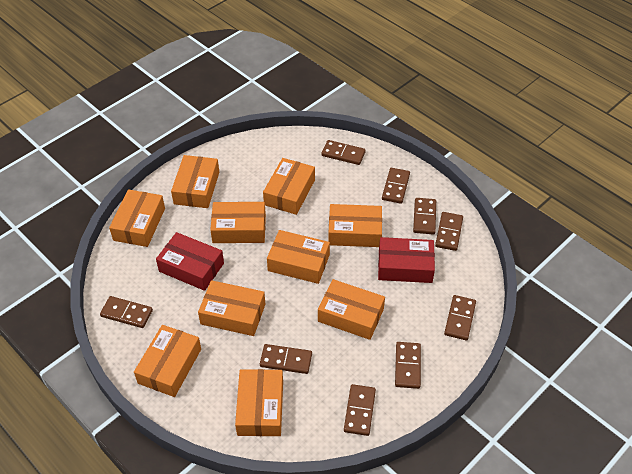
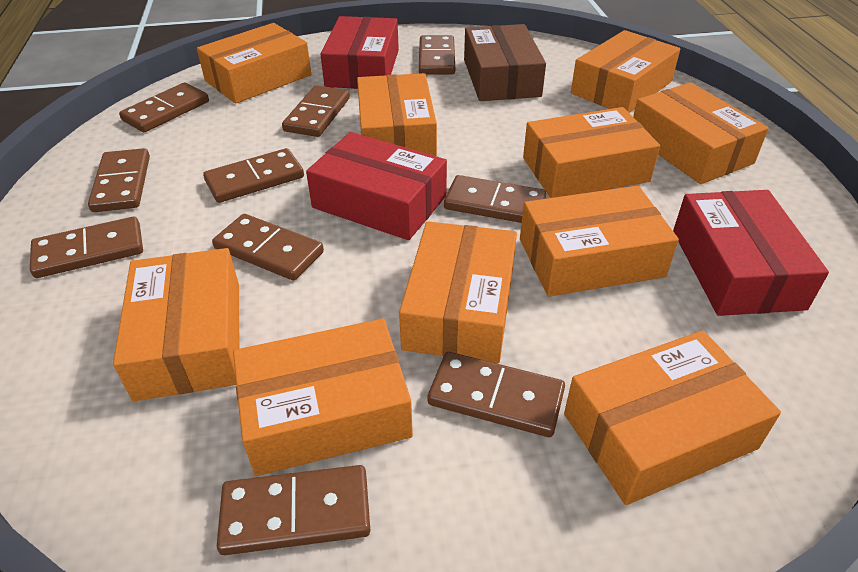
brown box: 0 -> 1
brown domino: 9 -> 10
red box: 2 -> 3

